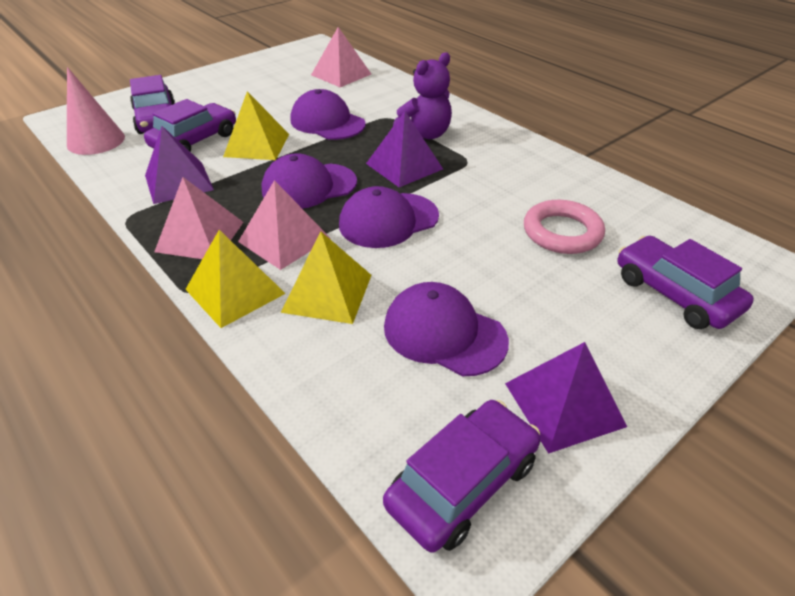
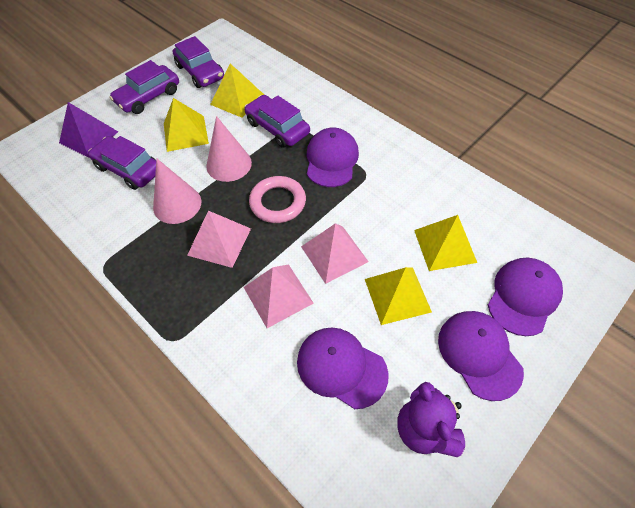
pink cone: 1 -> 2
purple pyramid: 3 -> 1
yellow pyramid: 3 -> 4

